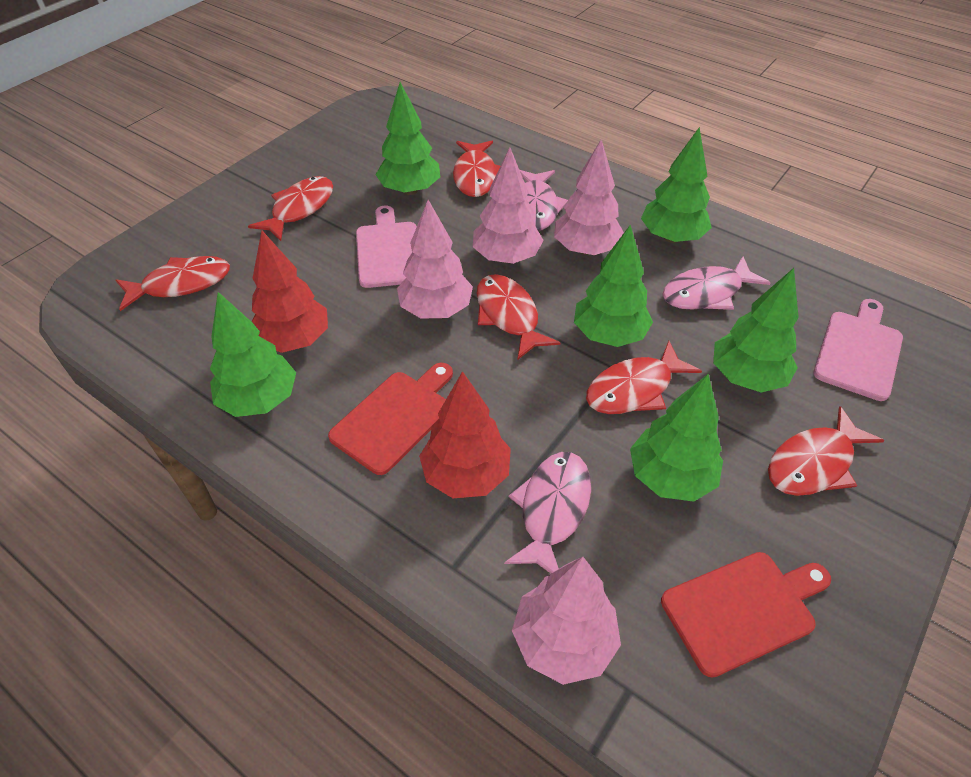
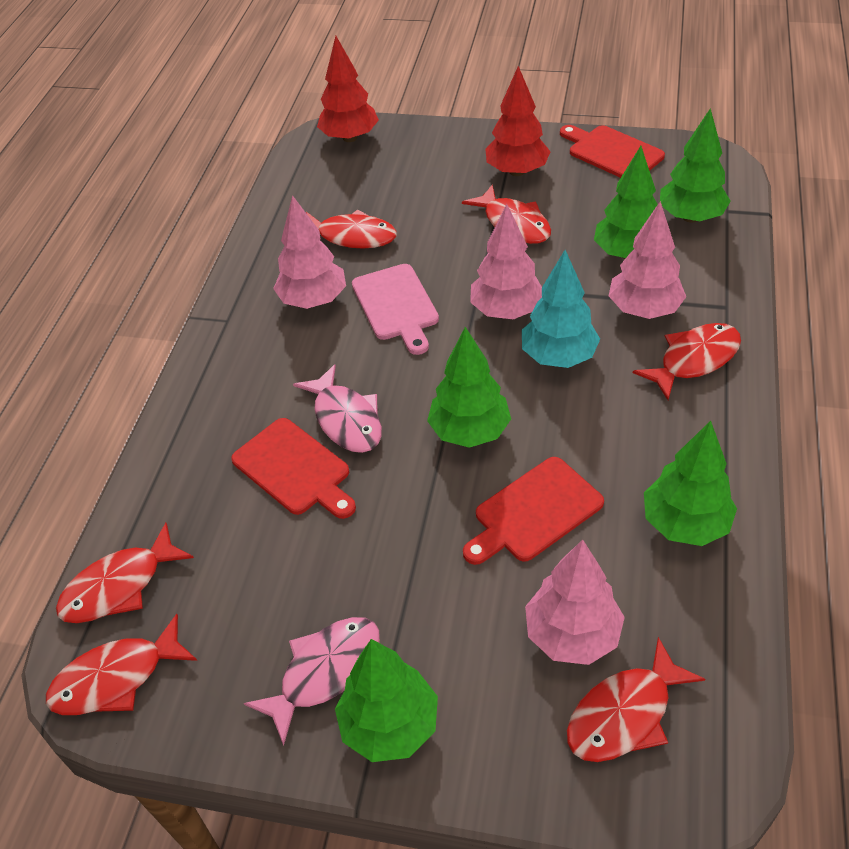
green tree: 6 -> 5
pink cutting board: 2 -> 1
pink fish: 3 -> 2
red cutting board: 2 -> 3
turquoise tree: 0 -> 1

